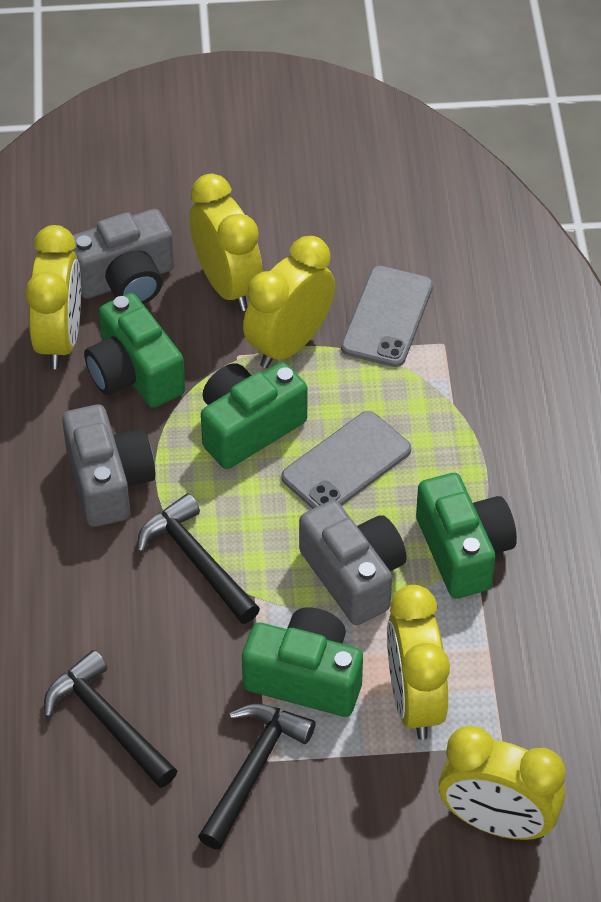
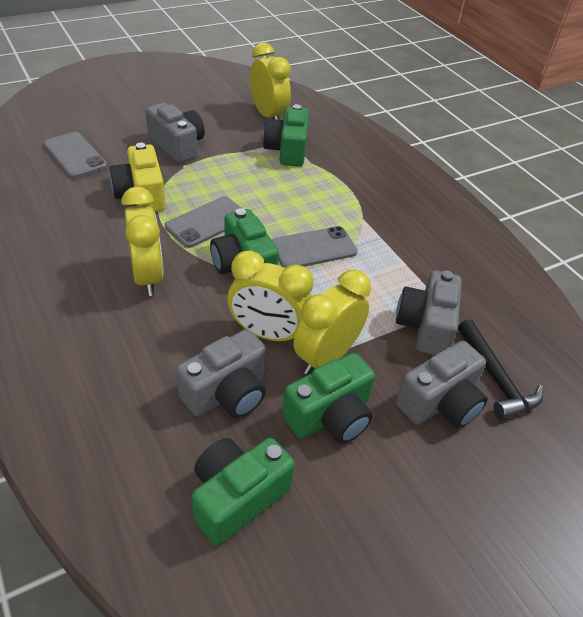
black hammer: 3 -> 1
grey camera: 3 -> 4
grey phone: 2 -> 3
yellow camera: 0 -> 1
yellow clock: 5 -> 4

